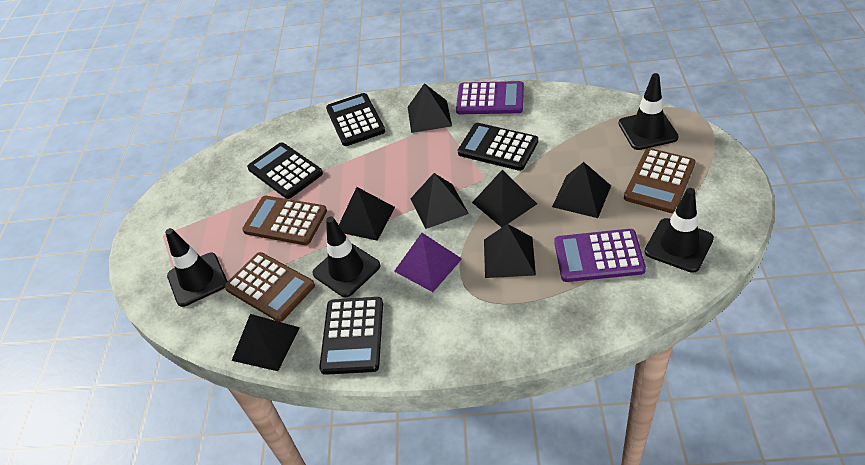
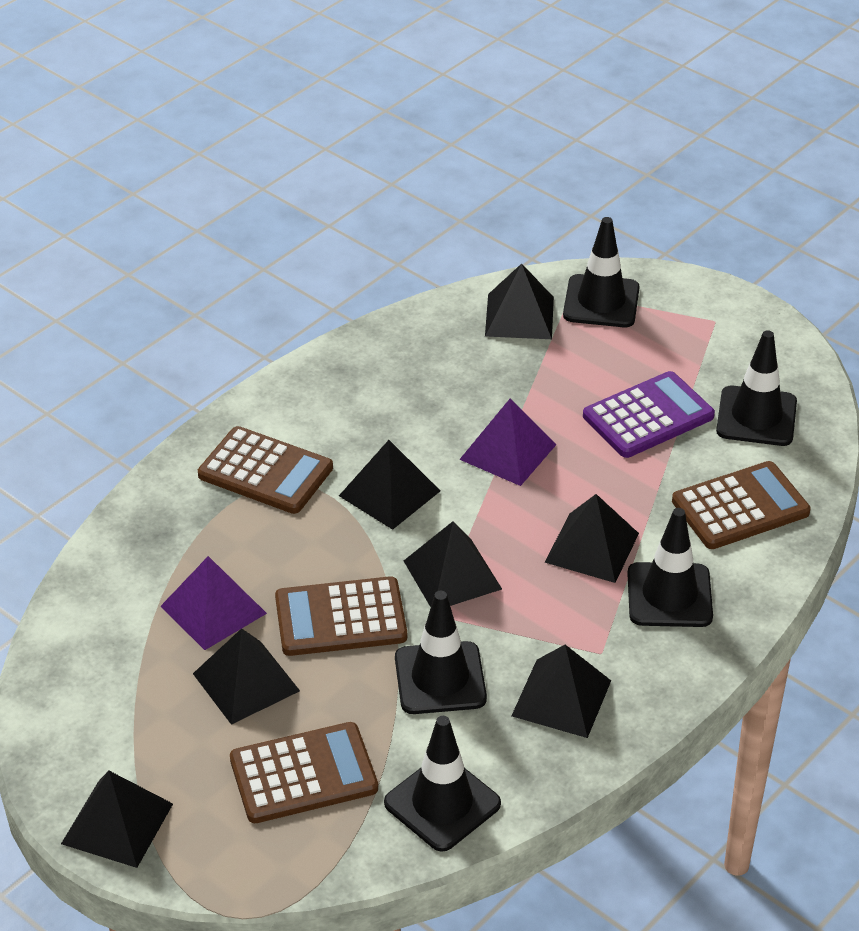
black calculator: 4 -> 0
black traffic cone: 4 -> 5
brown calculator: 3 -> 4
purple calculator: 2 -> 1
purple pyramid: 1 -> 2

